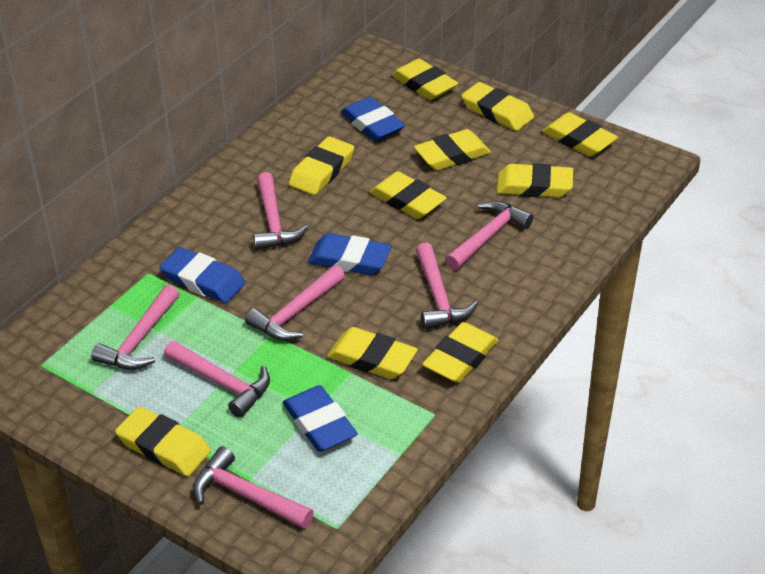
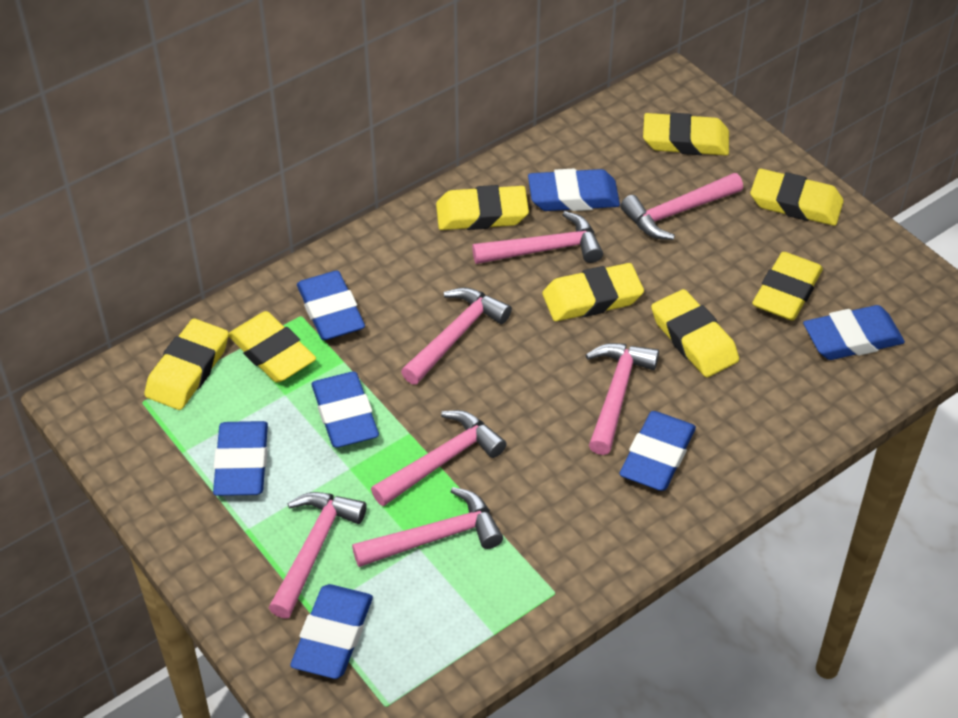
blue eraser: 4 -> 7
yellow eraser: 10 -> 8

